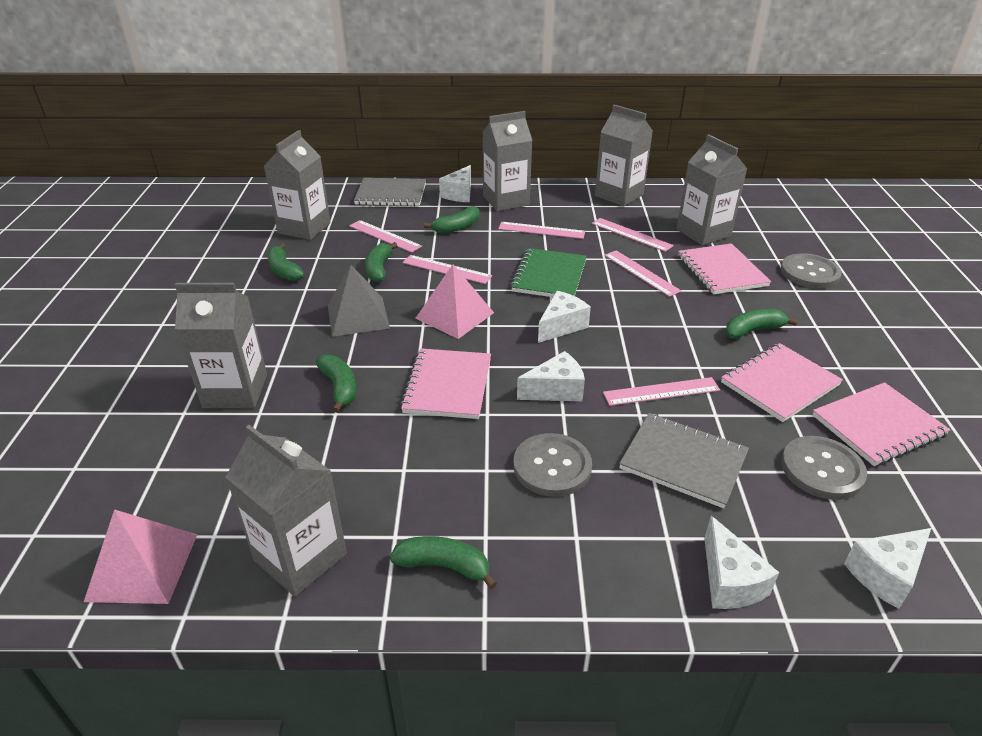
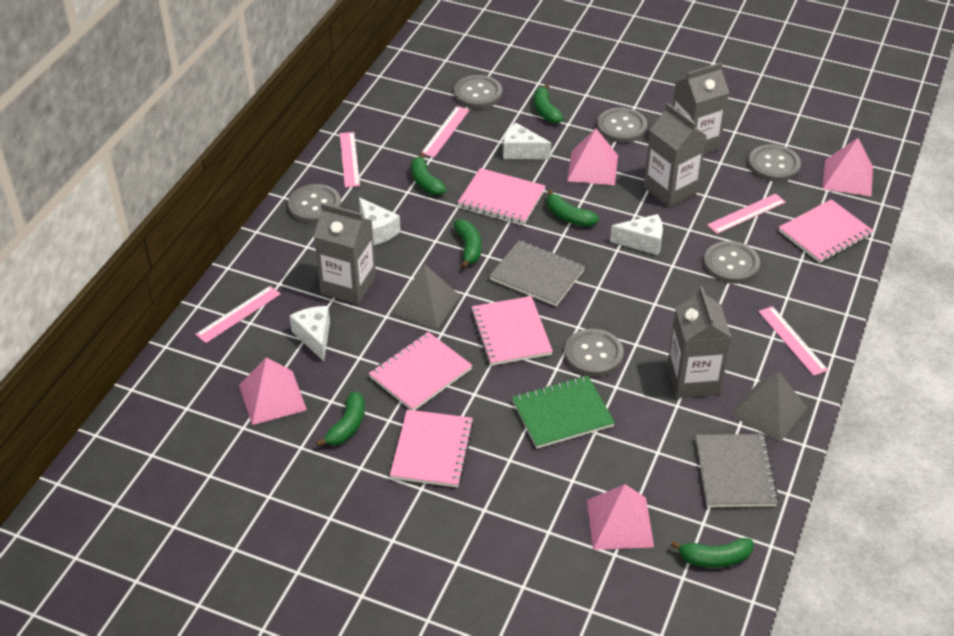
grey button: 3 -> 6
grey carton: 6 -> 4
grey pyramid: 1 -> 2
pink notebook: 4 -> 5
pink pyramid: 2 -> 4
pink ruler: 6 -> 5
white cheese: 5 -> 4

